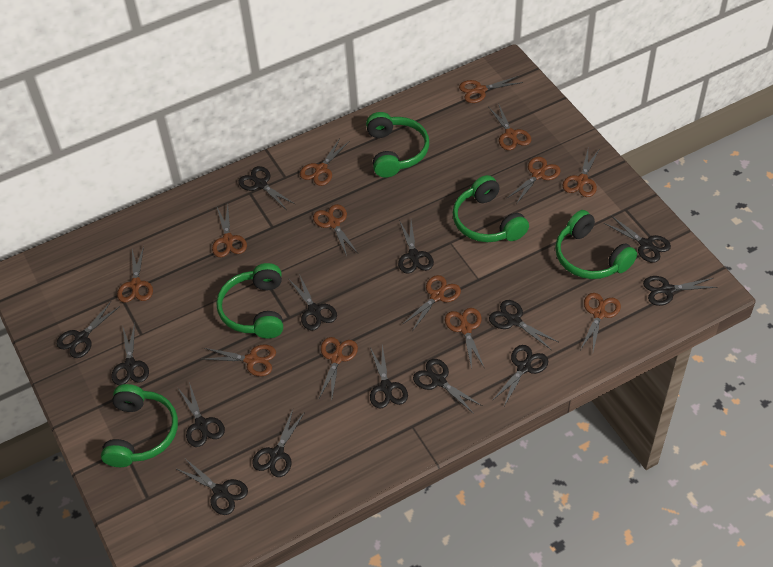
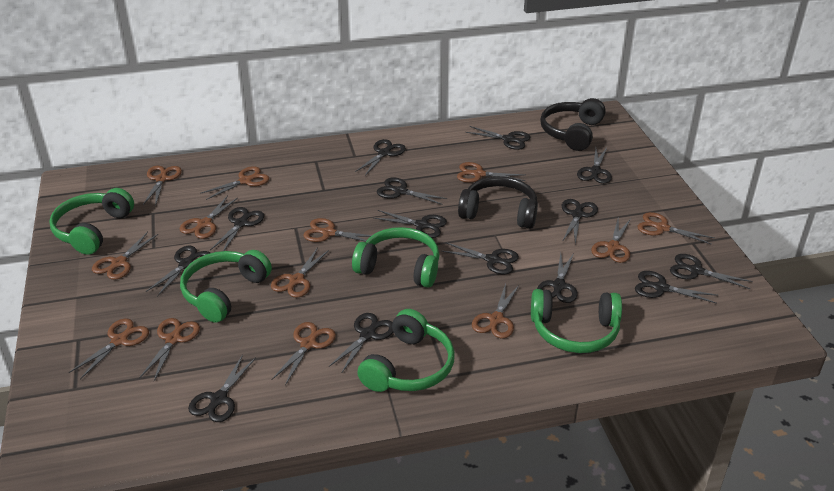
black headphones: 0 -> 2

